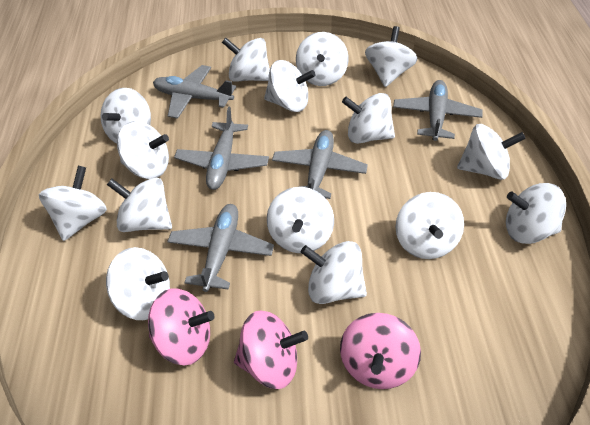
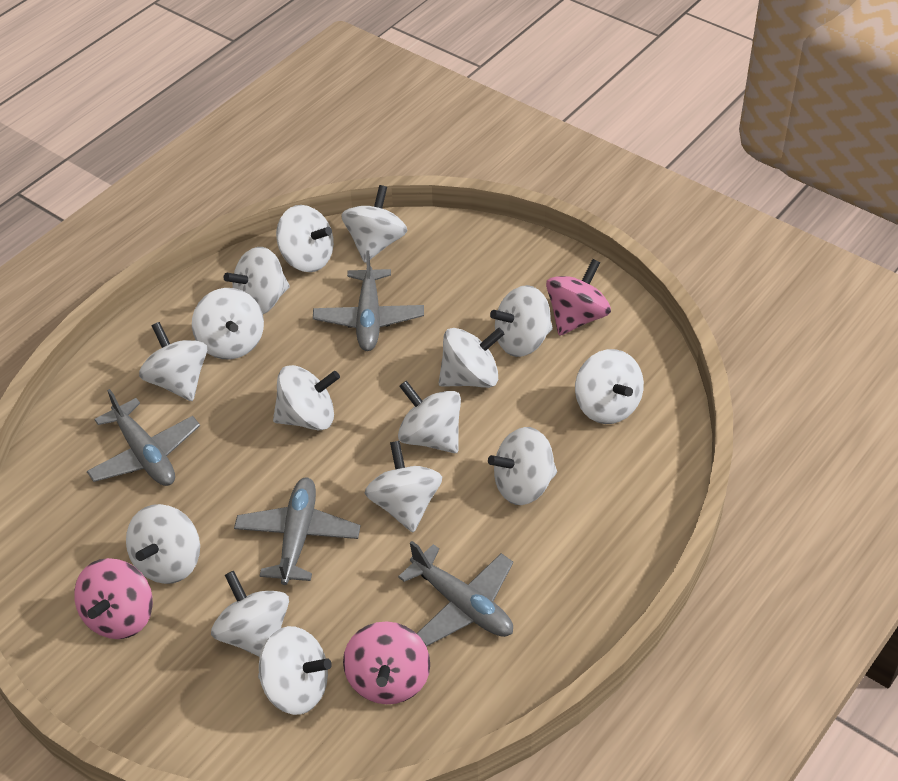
grey plane: 5 -> 4

